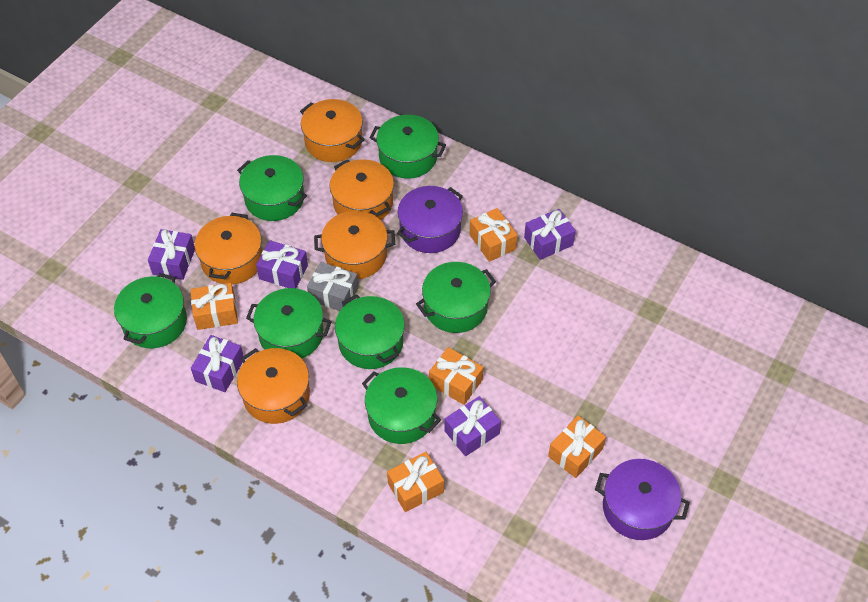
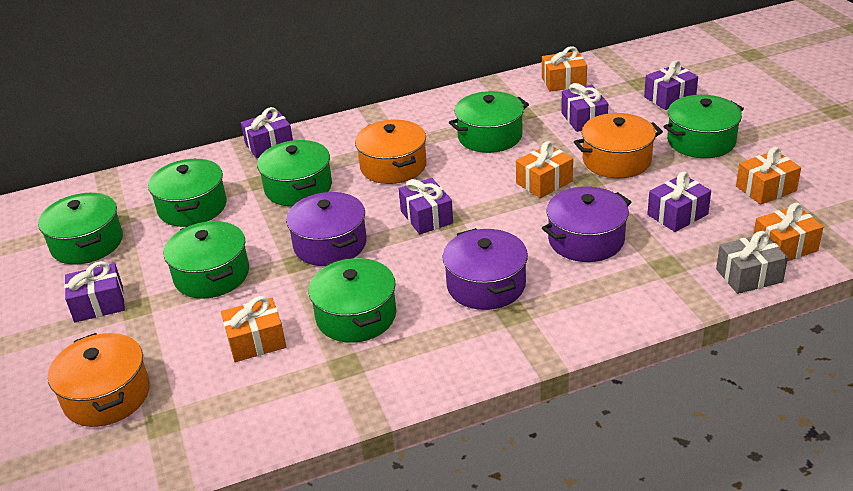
orange pot: 5 -> 3
purple gift: 5 -> 6
purple pot: 2 -> 3

